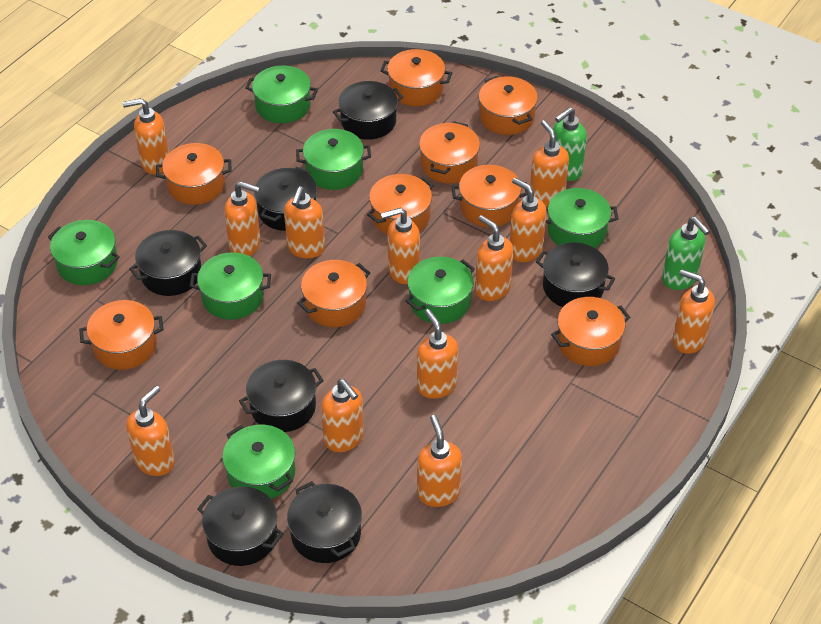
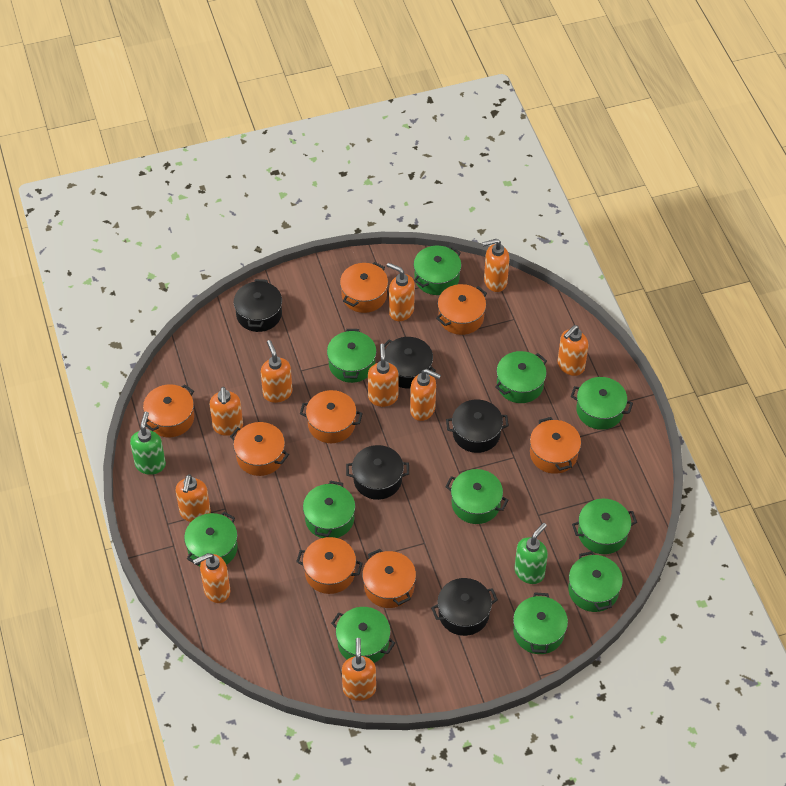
black pot: 7 -> 5
green pot: 7 -> 11
orange pot: 9 -> 8
orange soap dispenser: 12 -> 10

